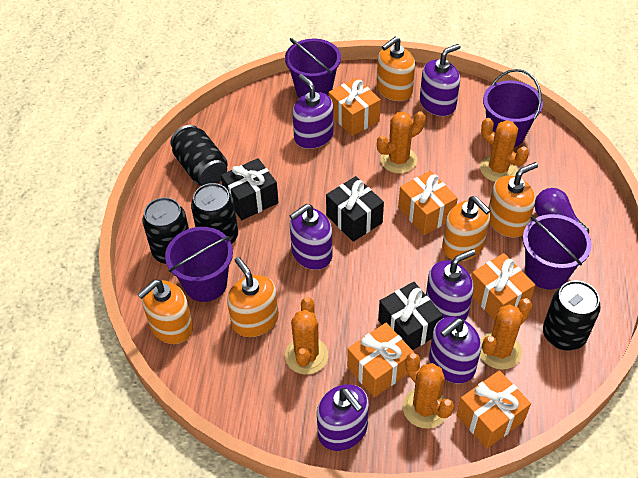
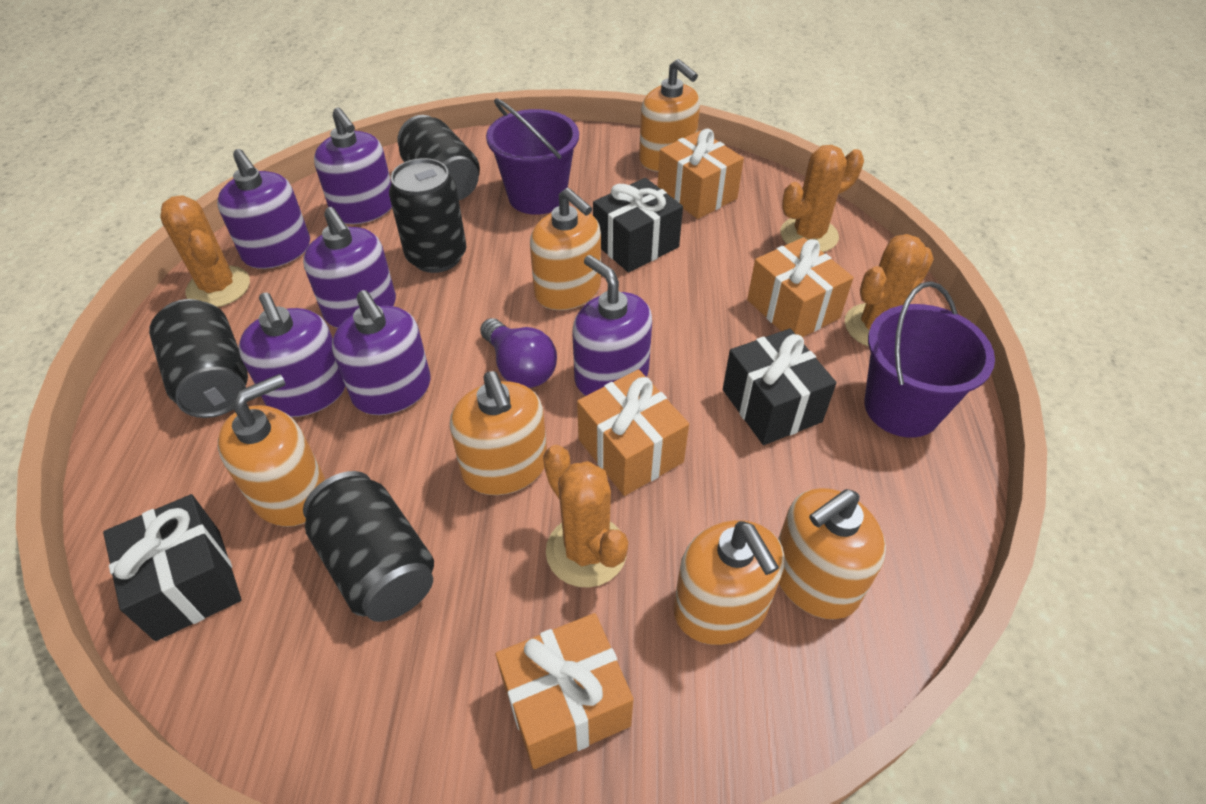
orange cactus: 5 -> 4
orange gift: 5 -> 4
orange soap dispenser: 5 -> 6
purple bucket: 4 -> 2

